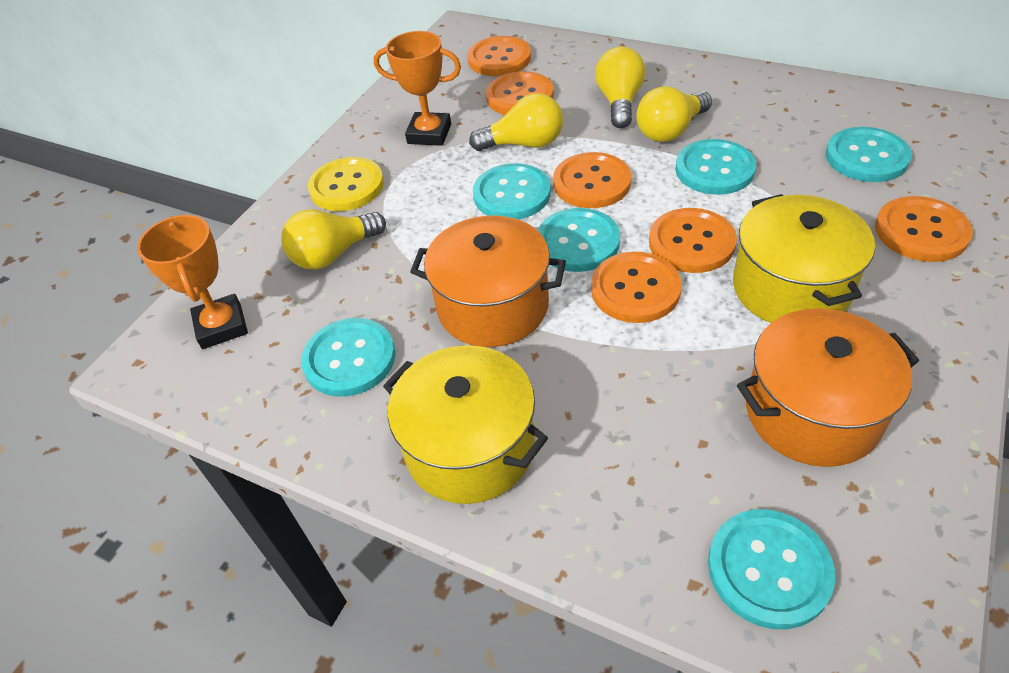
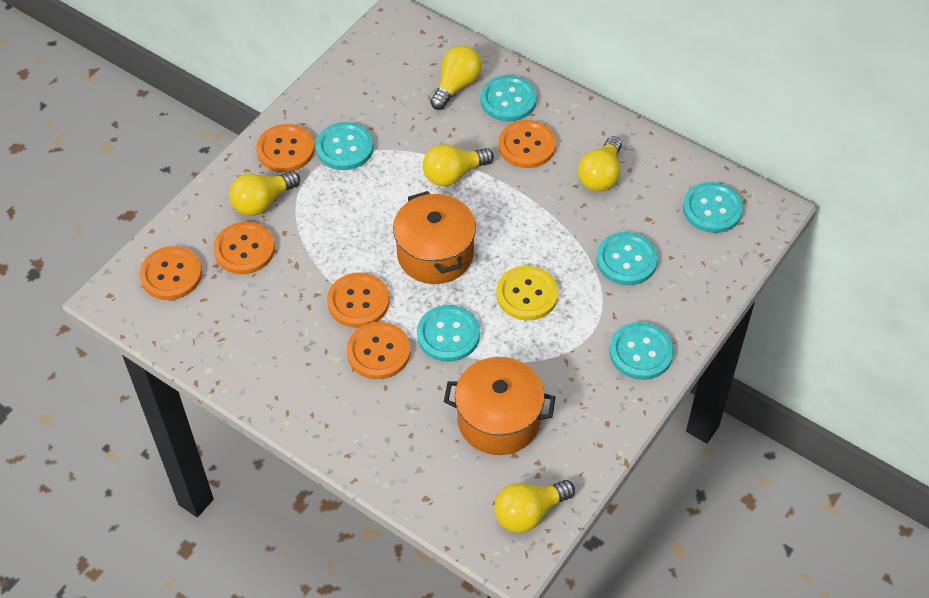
orange trophy: 2 -> 0
yellow light bulb: 4 -> 5
yellow pot: 2 -> 0

